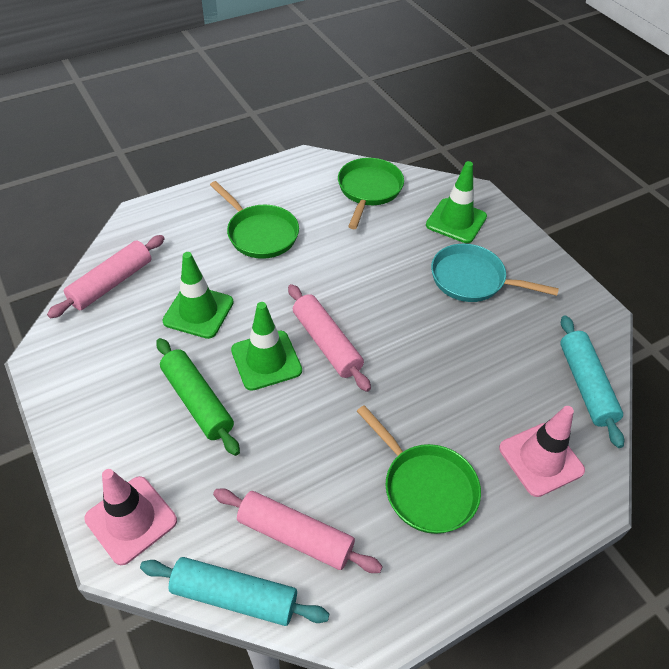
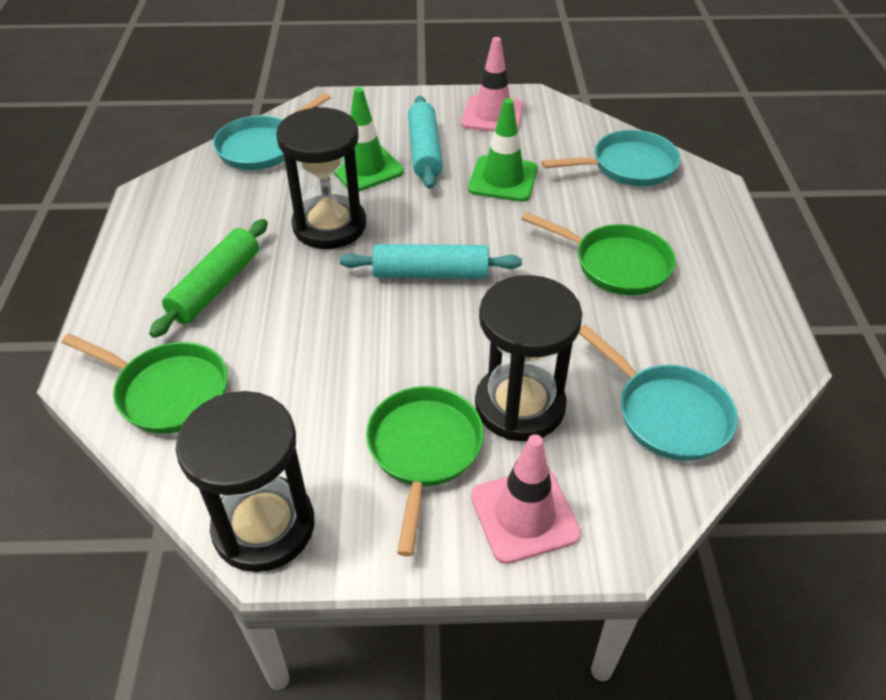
black hourglass: 0 -> 3
green traffic cone: 3 -> 2
pink rolling pin: 3 -> 0
turquoise pan: 1 -> 3

